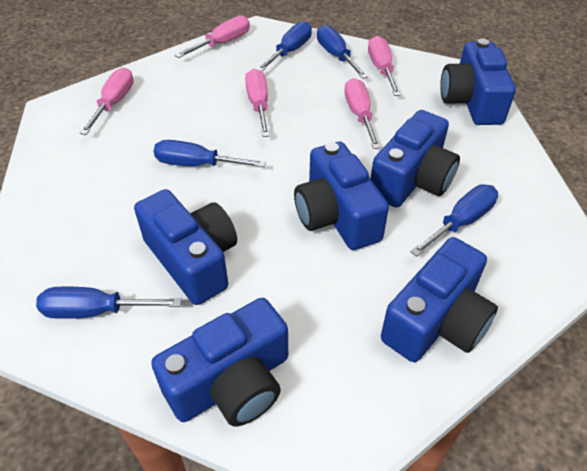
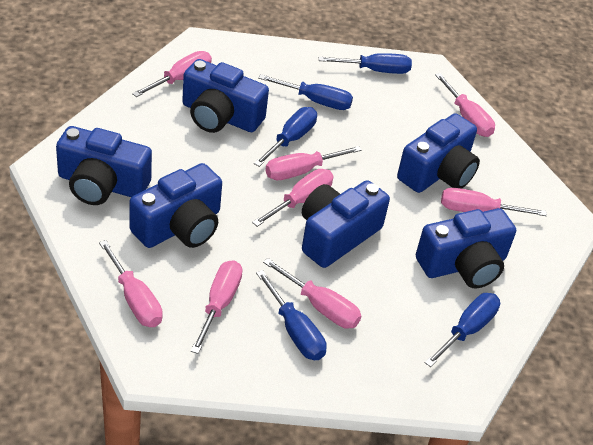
pink screwdriver: 5 -> 8

